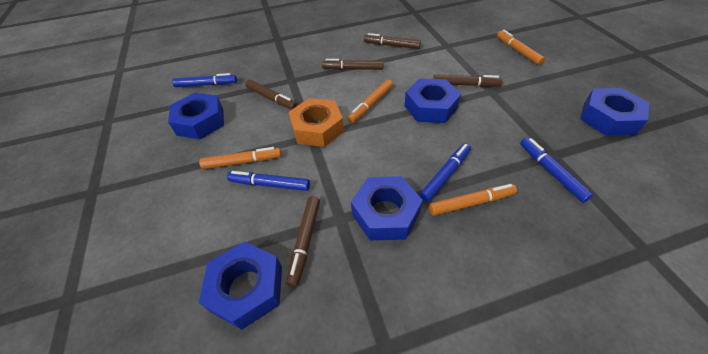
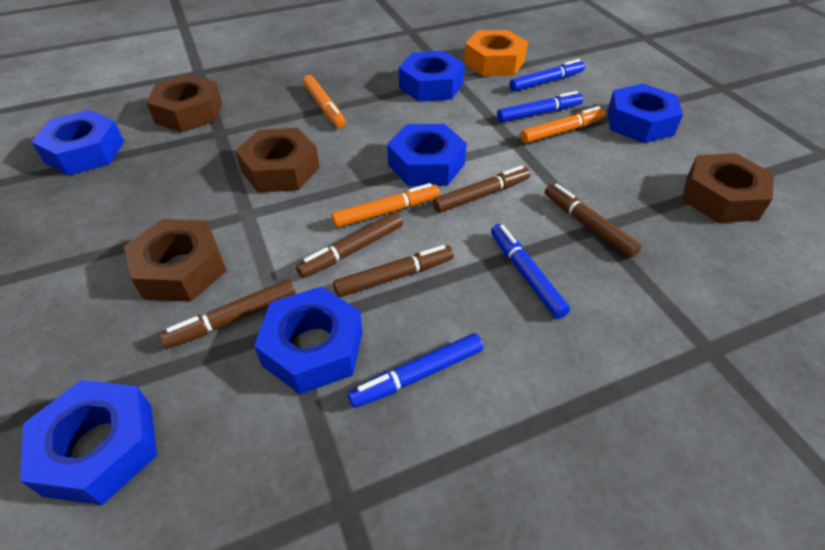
blue nut: 5 -> 6
brown nut: 0 -> 4
orange marker: 4 -> 3

